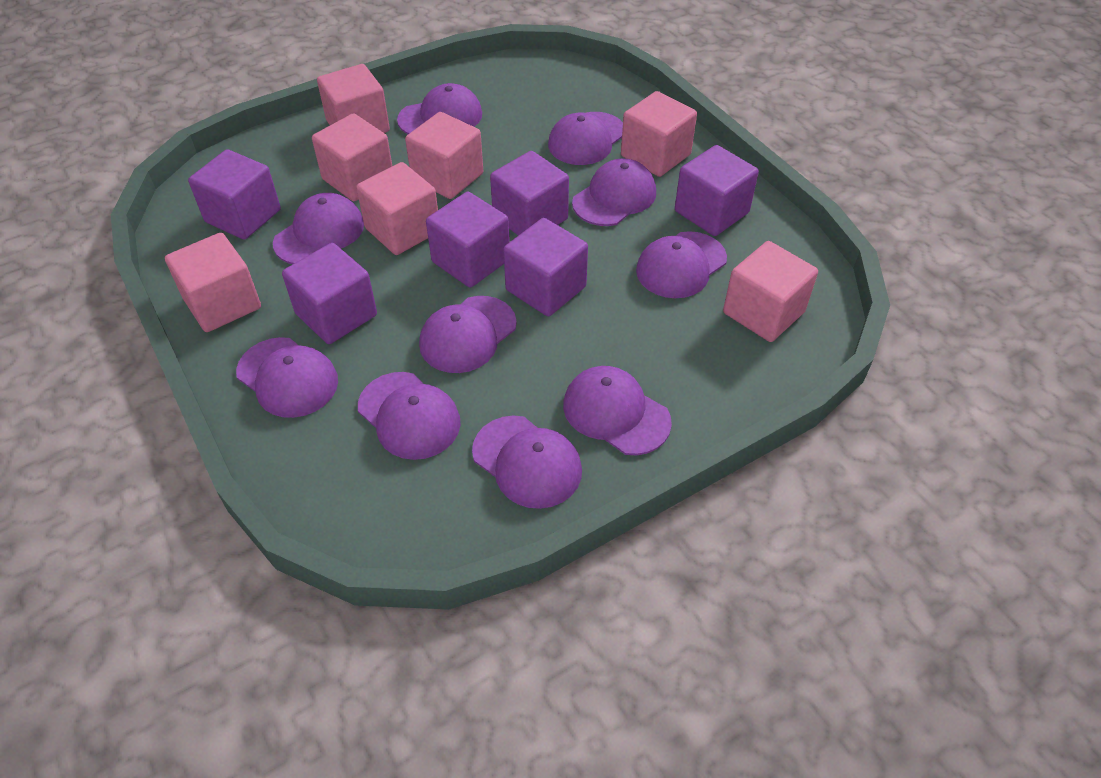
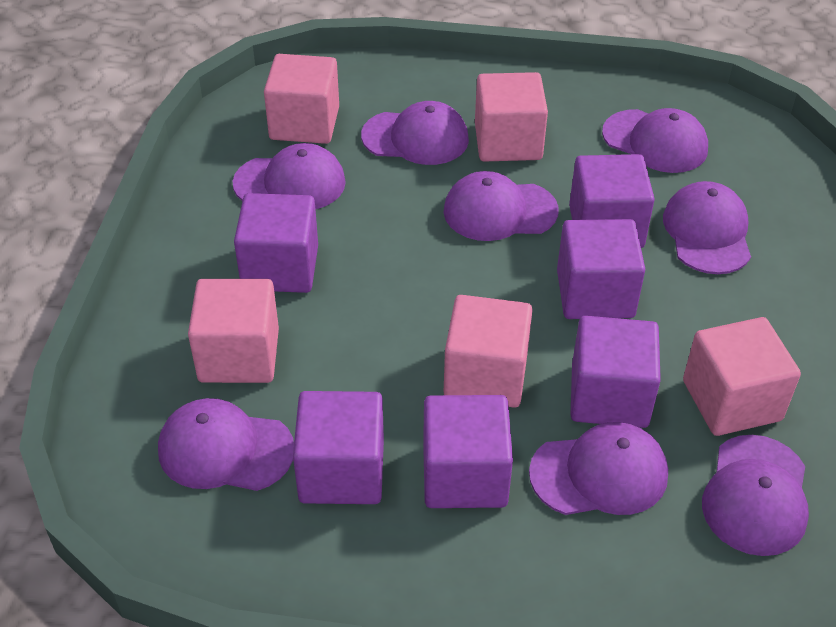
pink cube: 7 -> 5
purple cap: 10 -> 8

